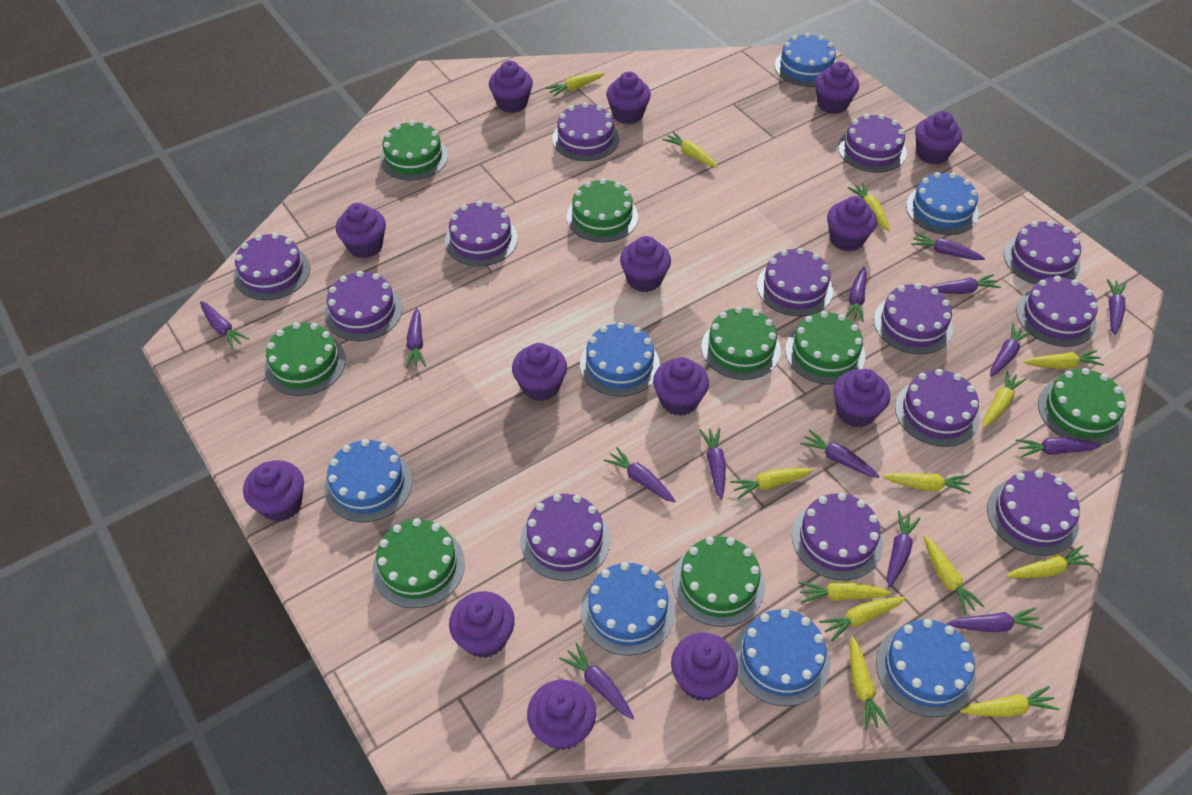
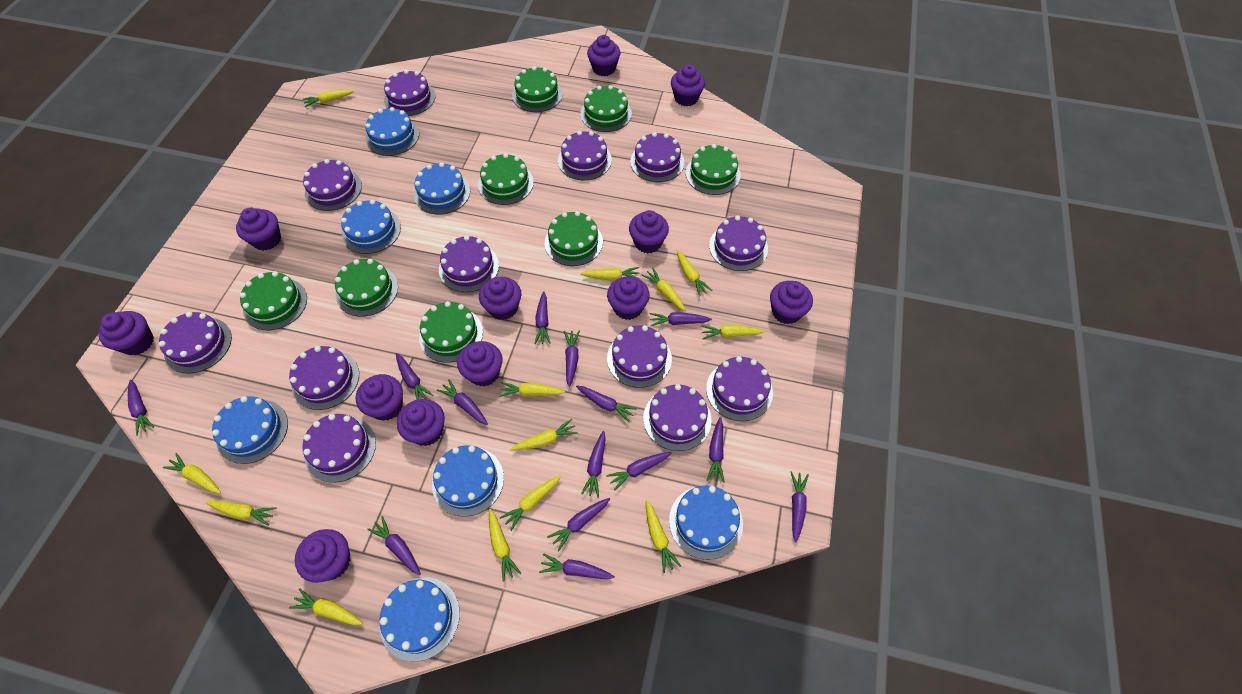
purple cake: 13 -> 12
purple cupcake: 14 -> 12

